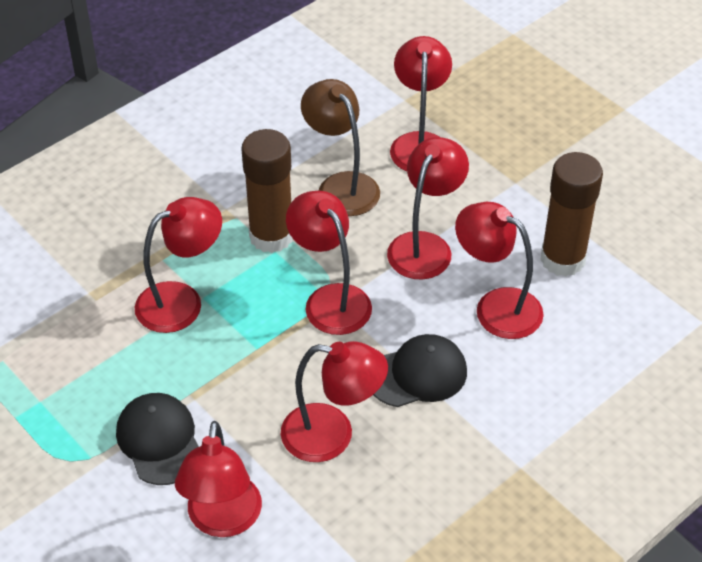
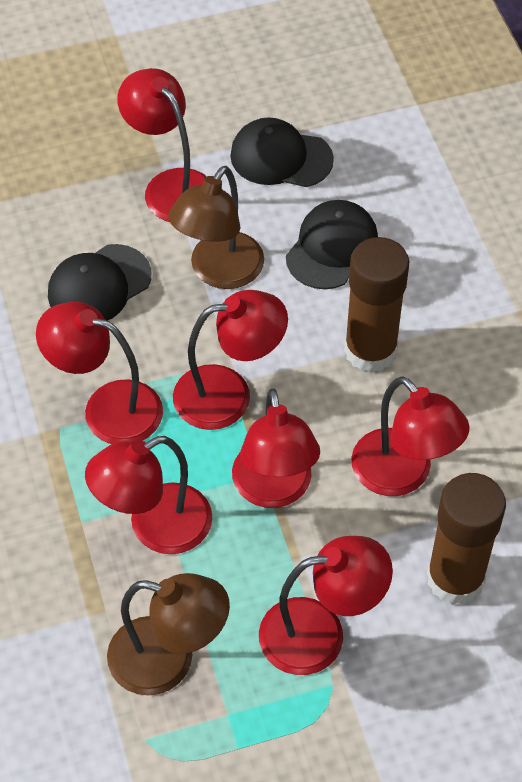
black cap: 2 -> 3
brown lamp: 1 -> 2

